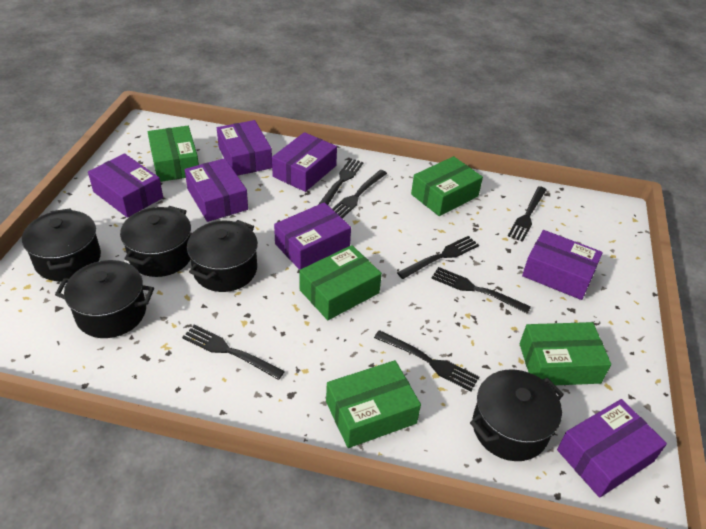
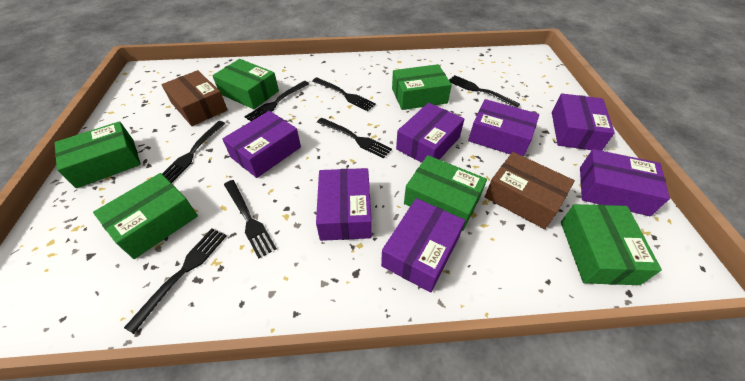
black pot: 5 -> 0
brown box: 0 -> 2
green box: 5 -> 6

